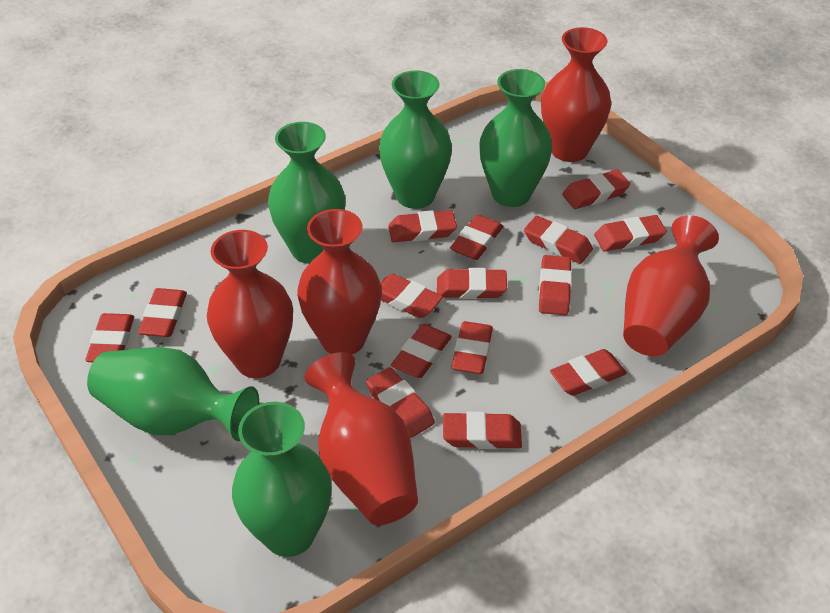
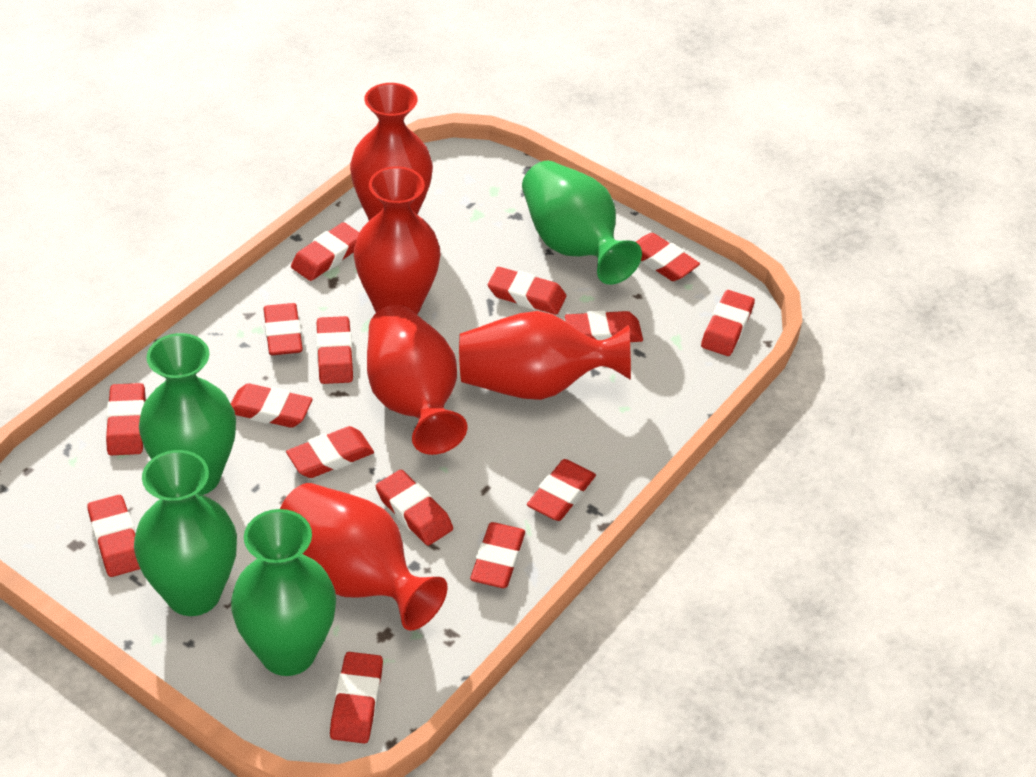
green vase: 5 -> 4

